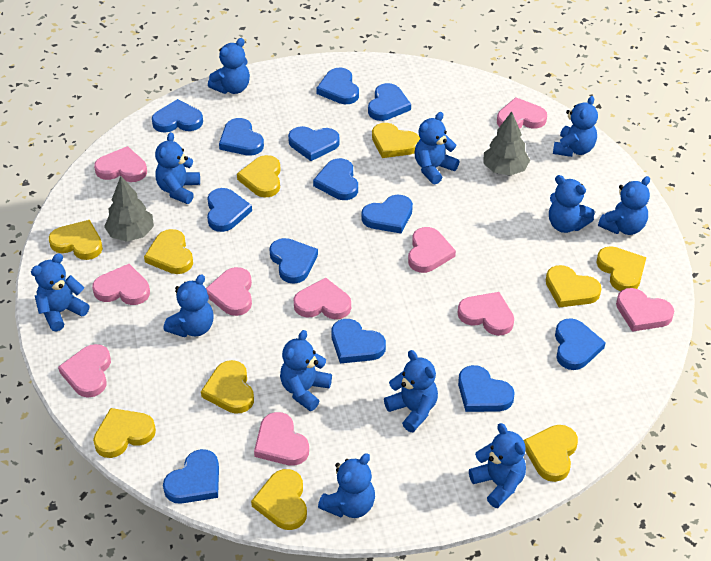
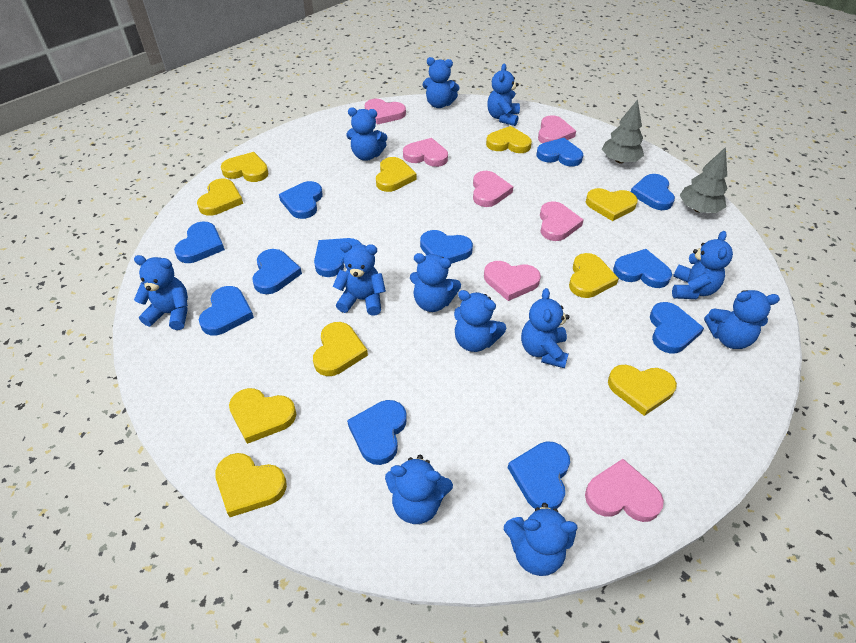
blue heart: 13 -> 12
pink heart: 10 -> 7

